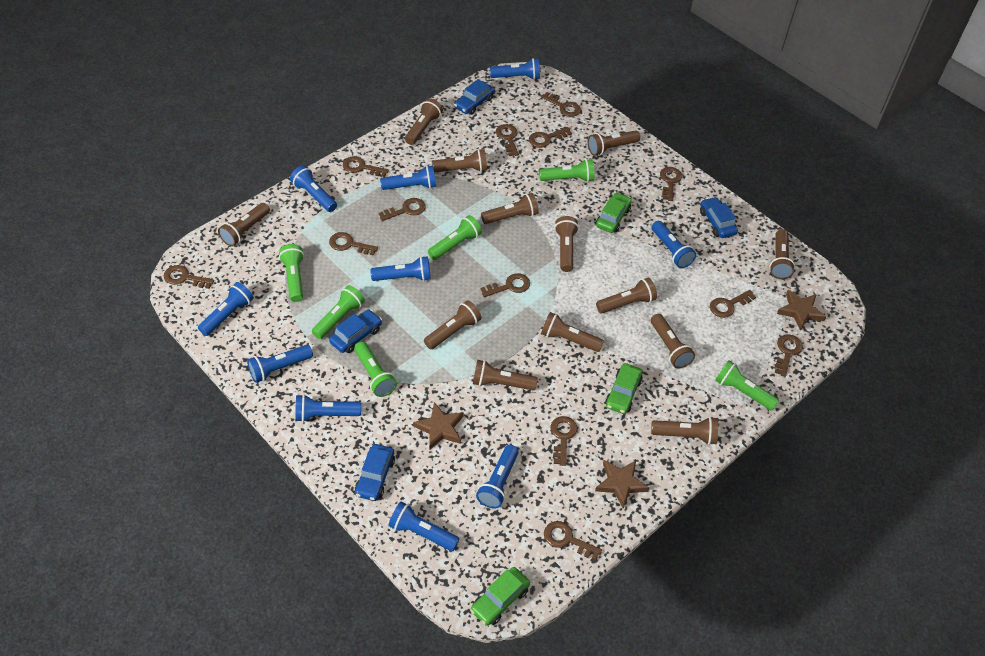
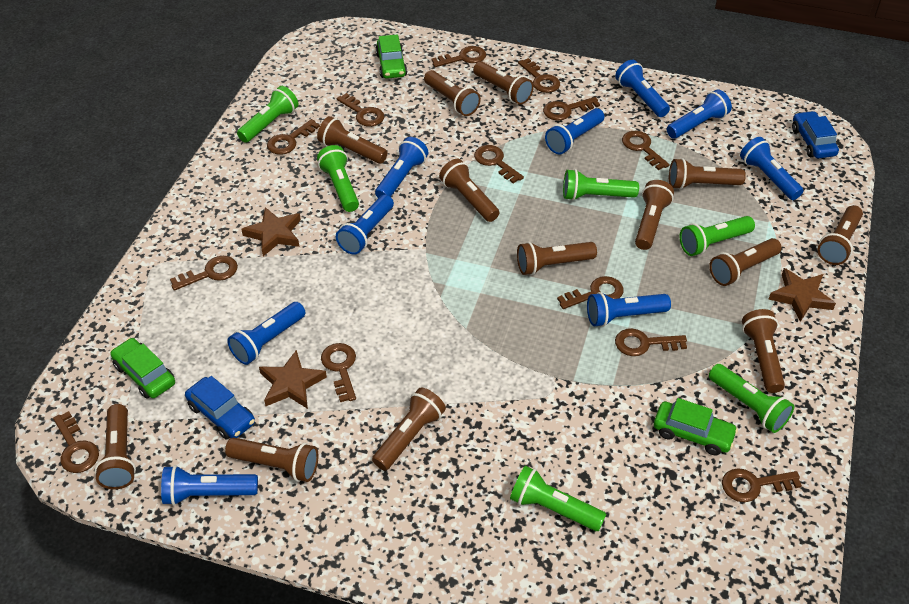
blue car: 4 -> 2
blue flashlight: 10 -> 9

